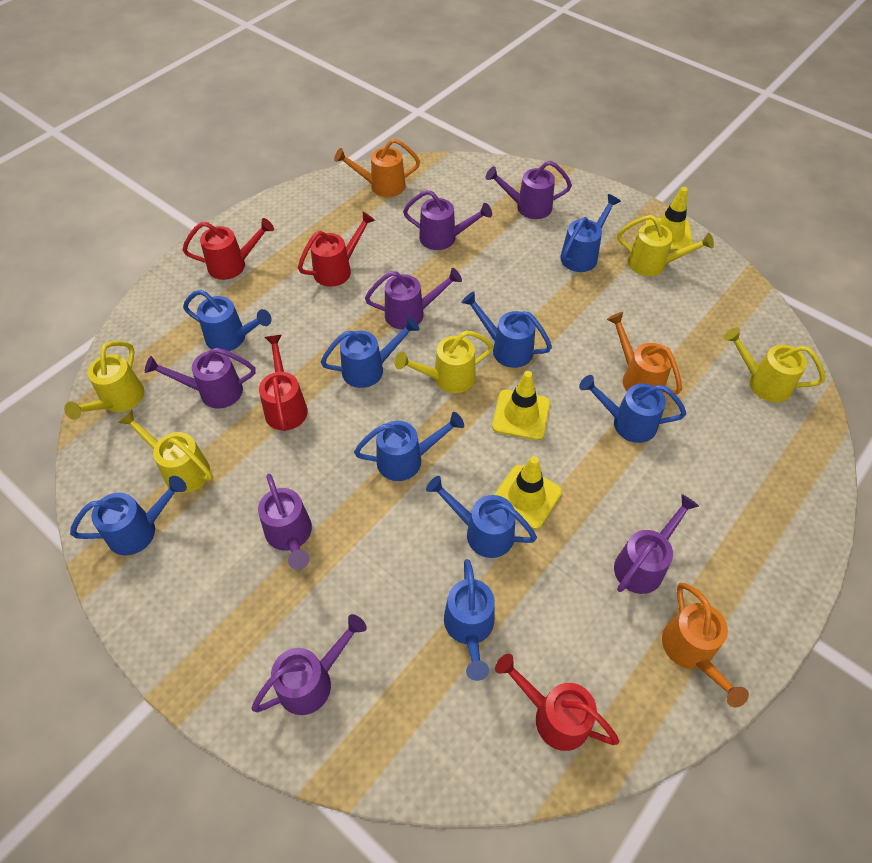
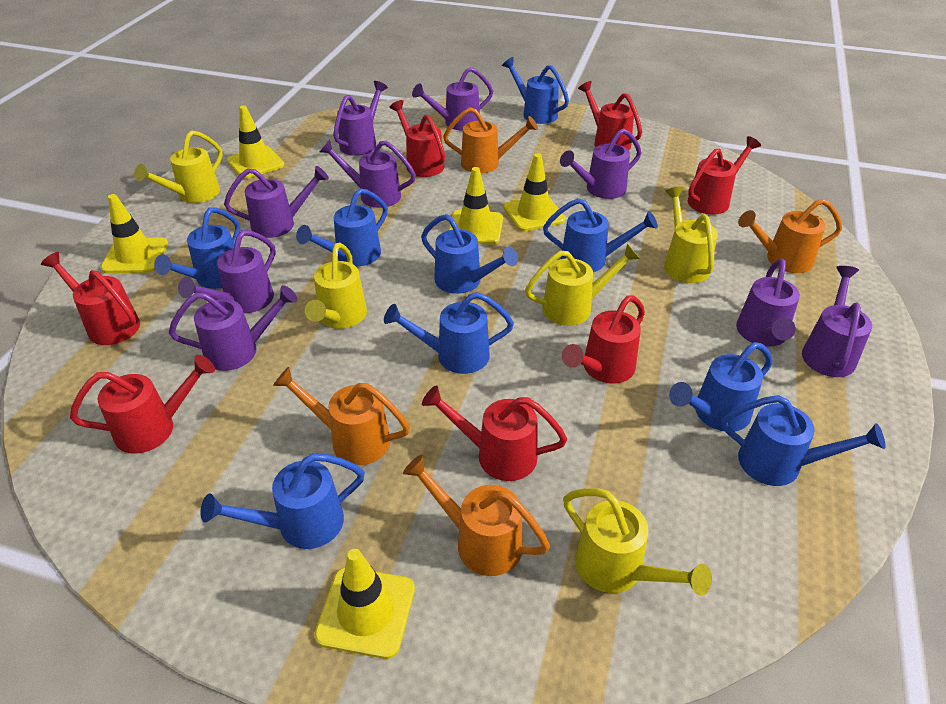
orange watering can: 3 -> 4
purple watering can: 7 -> 9
red watering can: 4 -> 7
yellow traffic cone: 3 -> 5

